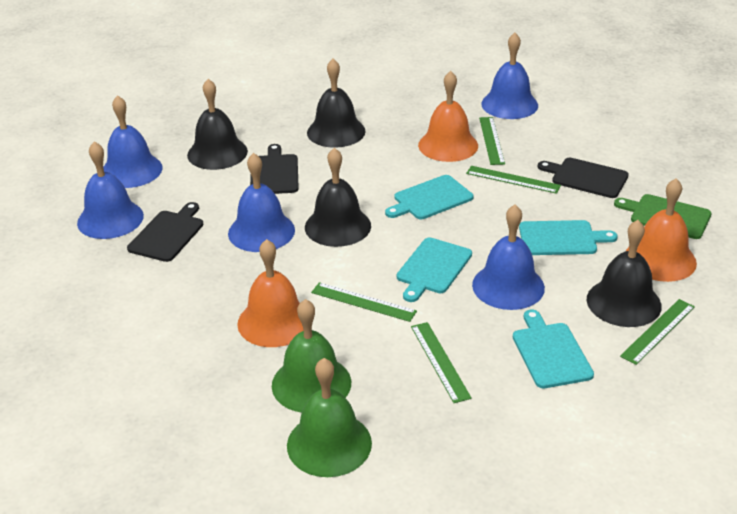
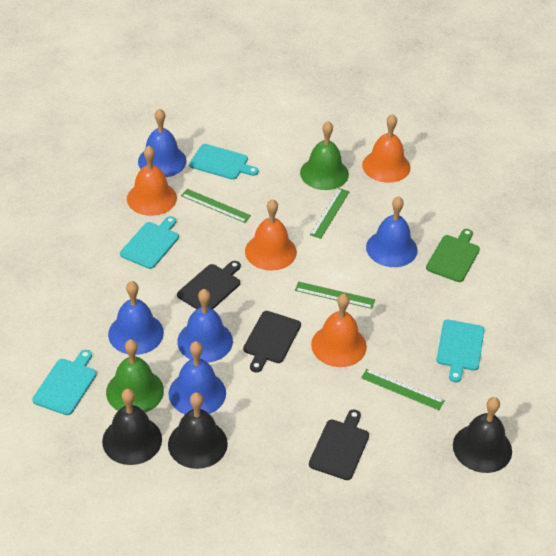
black bell: 4 -> 3
green ruler: 5 -> 4
orange bell: 3 -> 4

